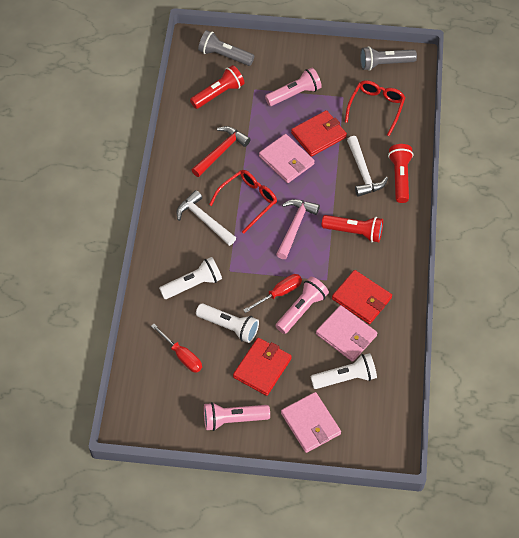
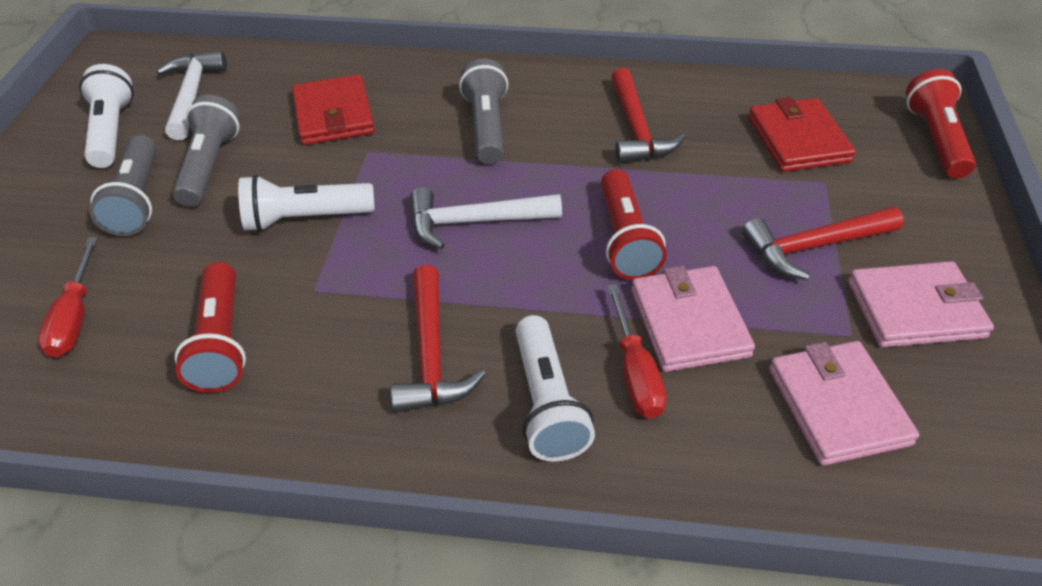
grey flashlight: 2 -> 3
pink flashlight: 3 -> 0
pink hammer: 1 -> 0
red glasses: 2 -> 0
red hammer: 1 -> 3
red wallet: 3 -> 2

